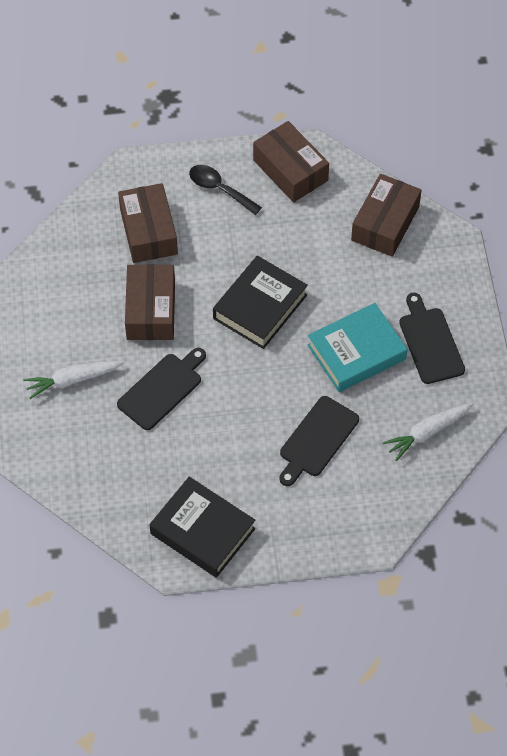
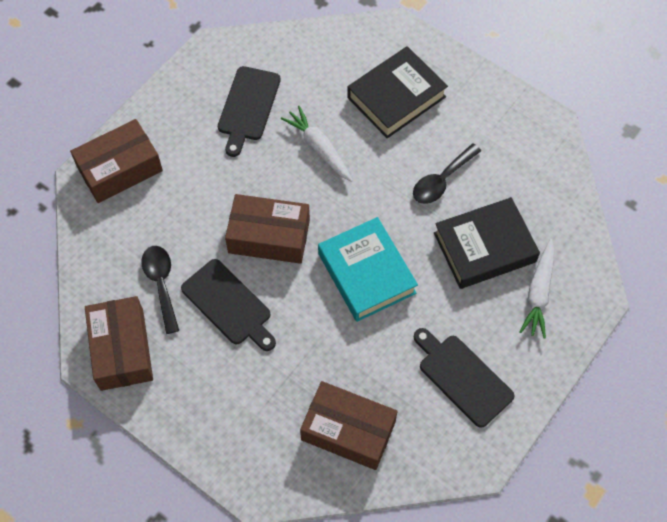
black spoon: 1 -> 2

